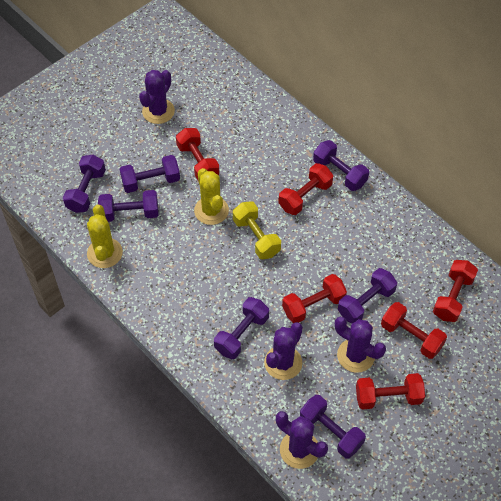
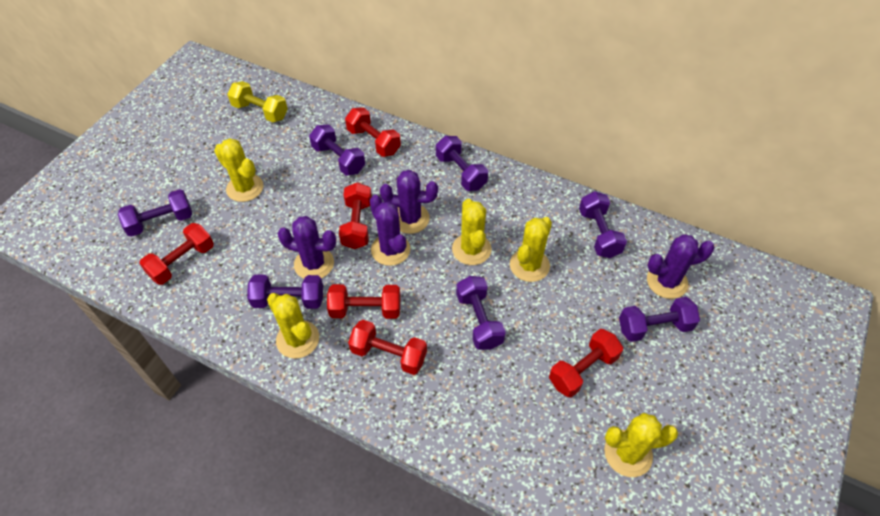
yellow cactus: 2 -> 5

